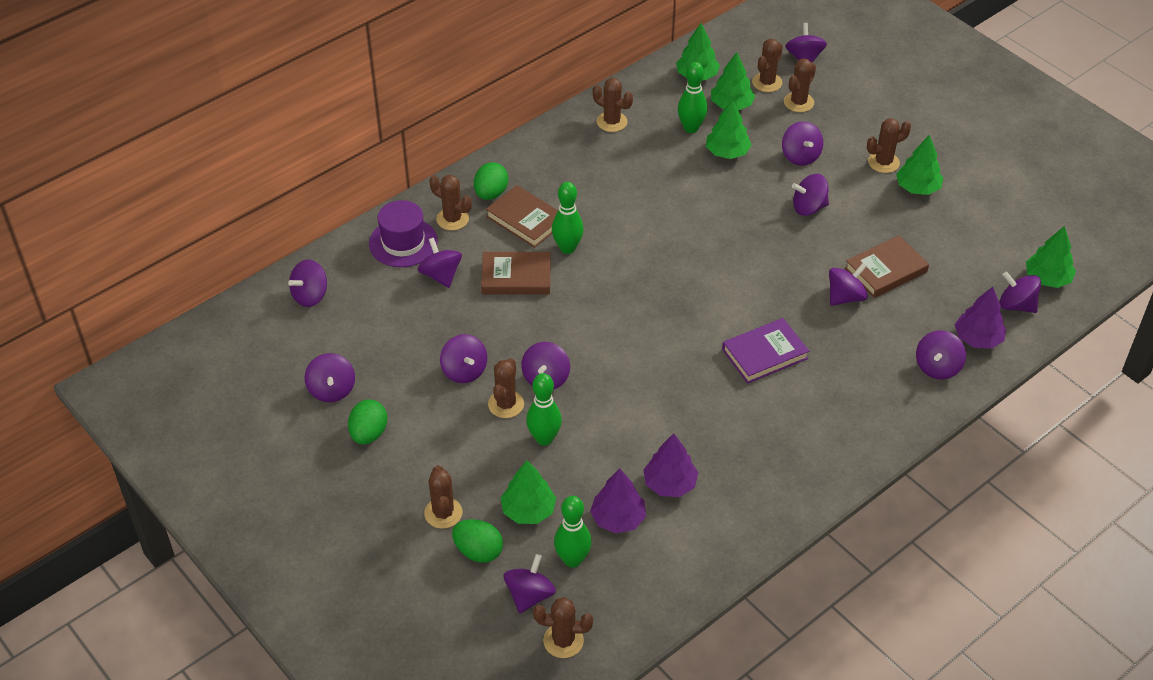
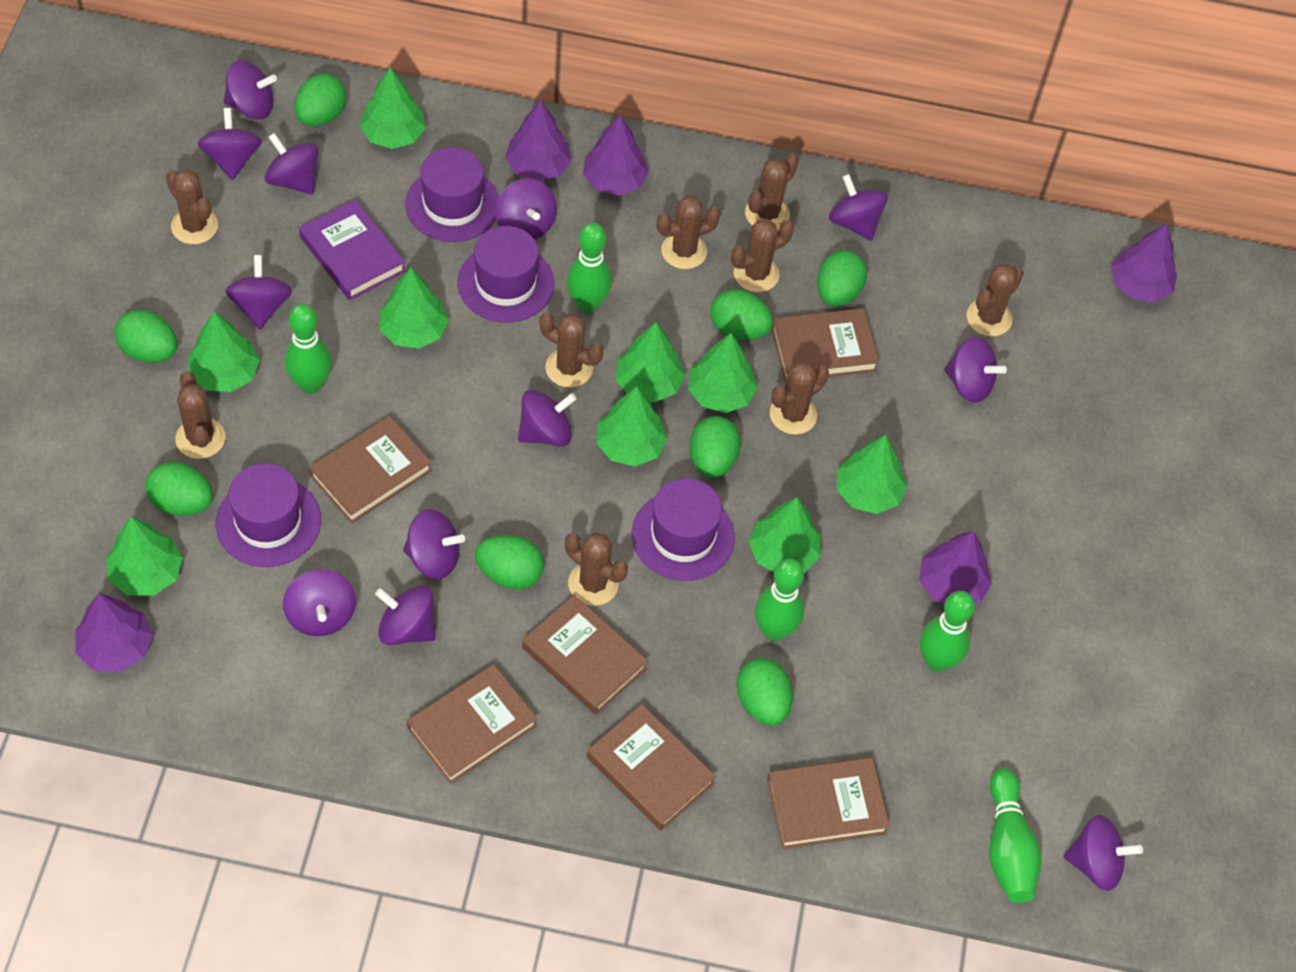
brown book: 3 -> 6
brown cactus: 8 -> 9
green bowling pin: 4 -> 5
green egg: 3 -> 8
green tree: 6 -> 9
purple hat: 1 -> 4
purple tree: 3 -> 5

